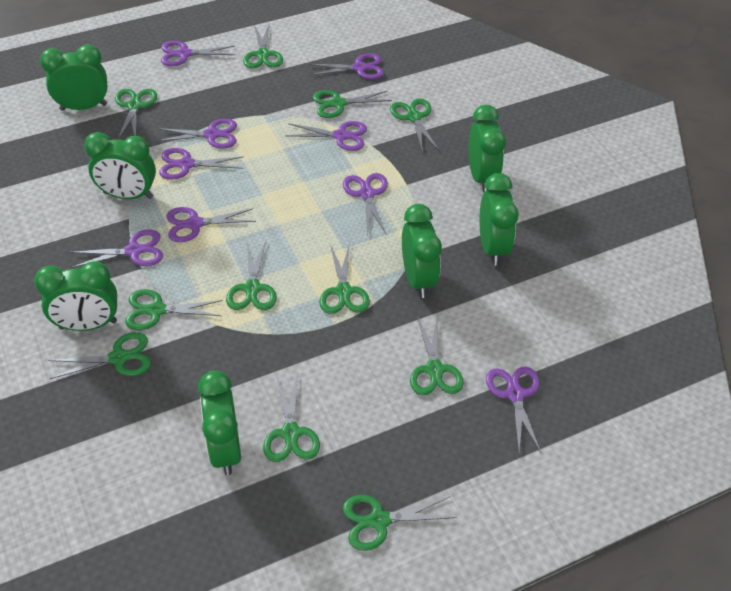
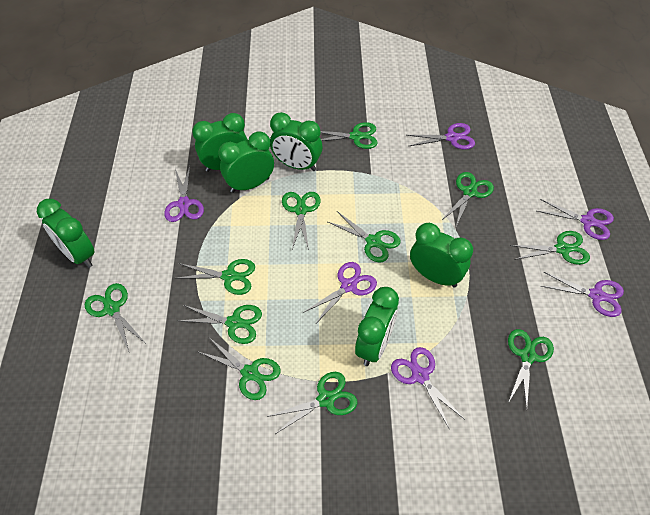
green clock: 7 -> 6
purple scissors: 9 -> 6

